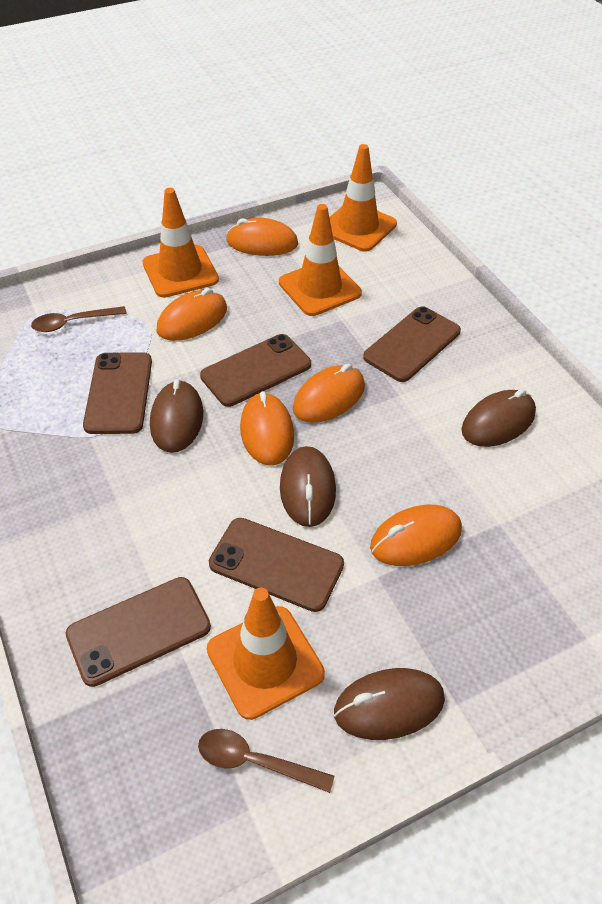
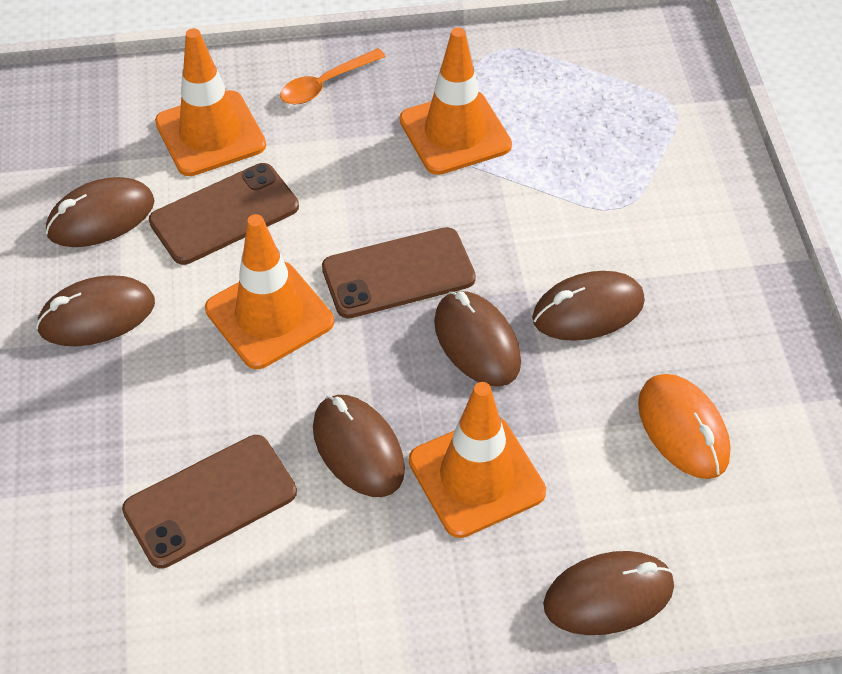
brown mouse: 4 -> 6
brown phone: 5 -> 3
brown spoon: 2 -> 0
orange mouse: 5 -> 1
orange spoon: 0 -> 1

